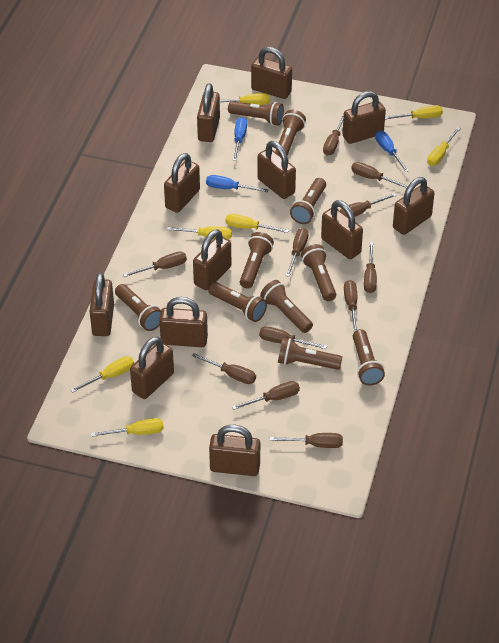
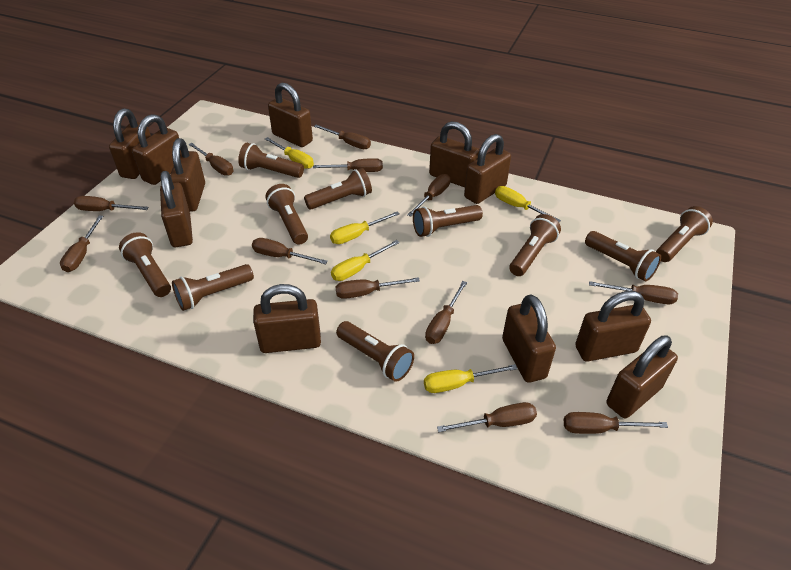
blue screwdriver: 3 -> 0
brown padlock: 12 -> 11
brown screwdriver: 11 -> 12
yellow screwdriver: 7 -> 5

